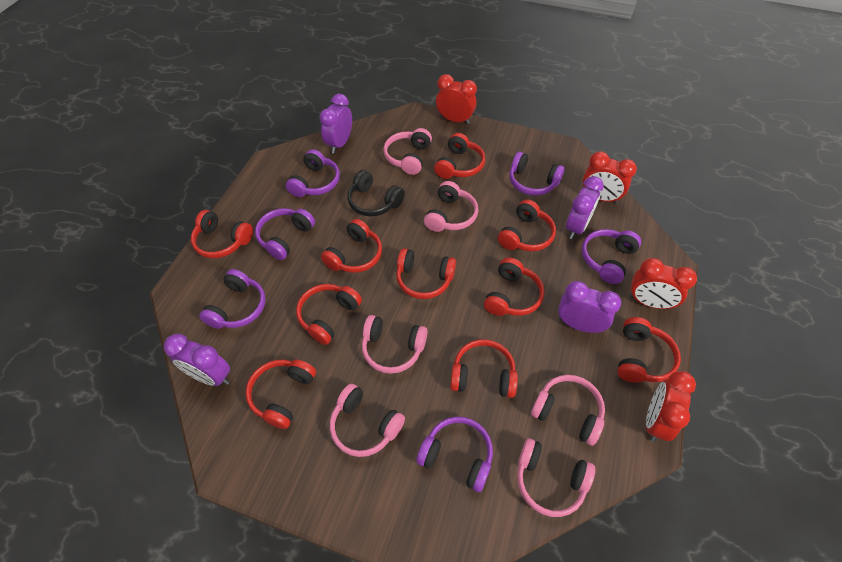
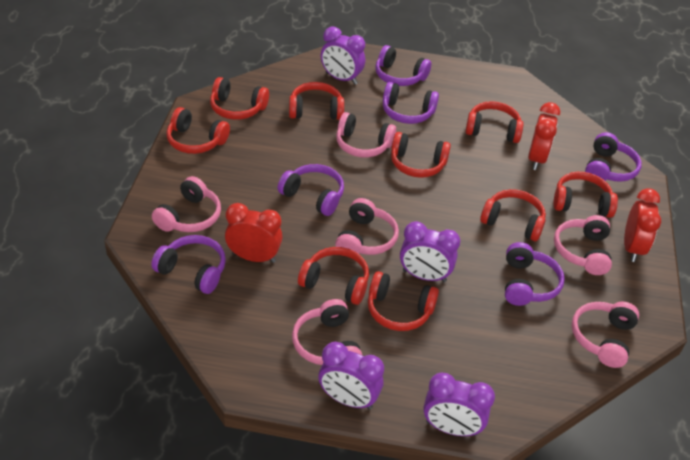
black headphones: 1 -> 0
red clock: 4 -> 3
red headphones: 10 -> 9

